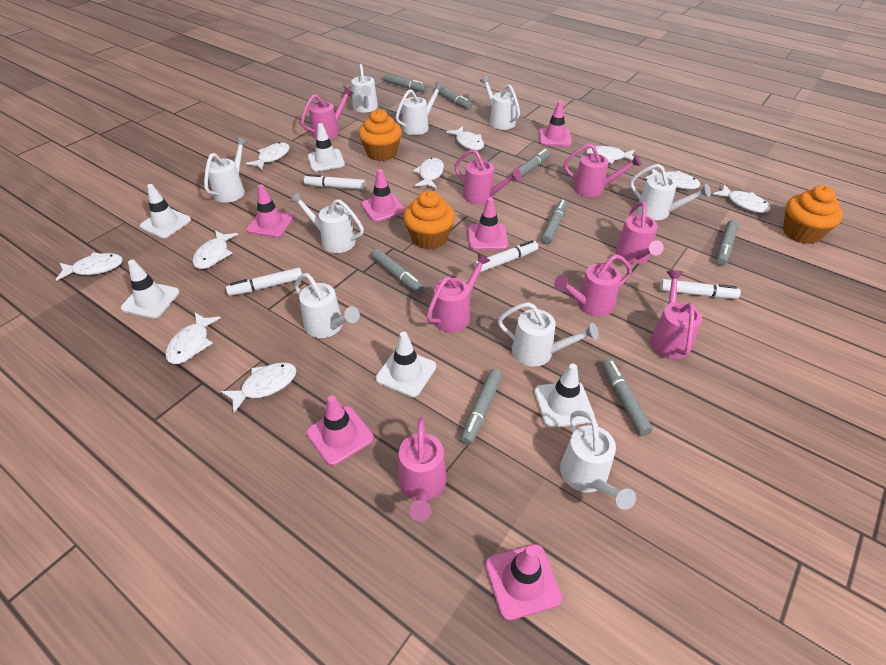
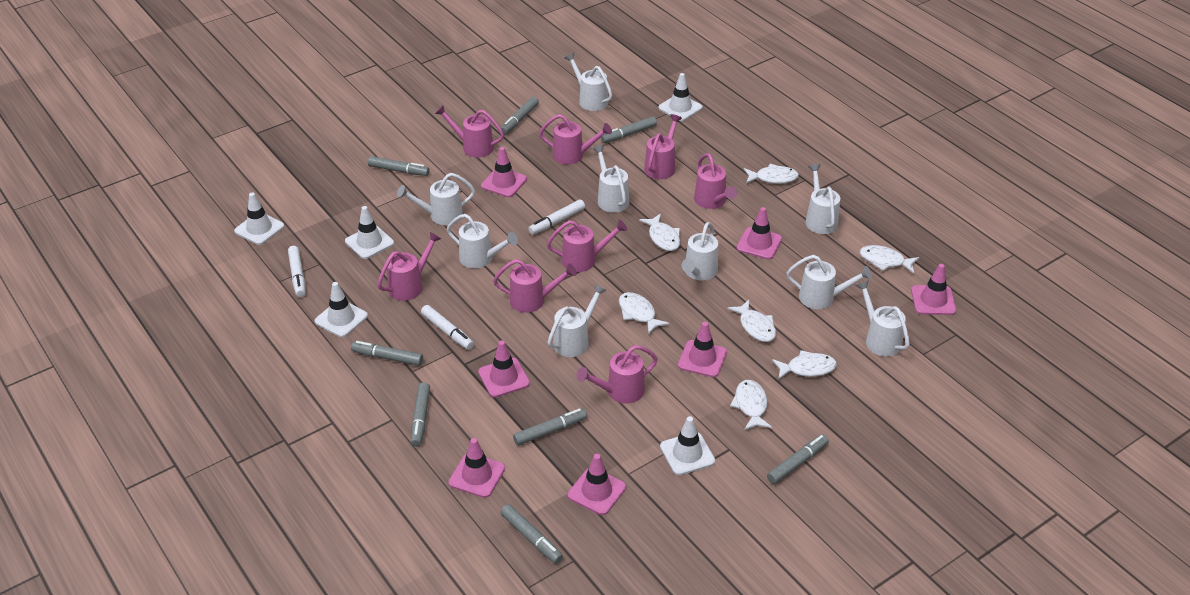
orange cupcake: 3 -> 0
pink traffic cone: 6 -> 7
white fish: 10 -> 7
white marker: 4 -> 3

